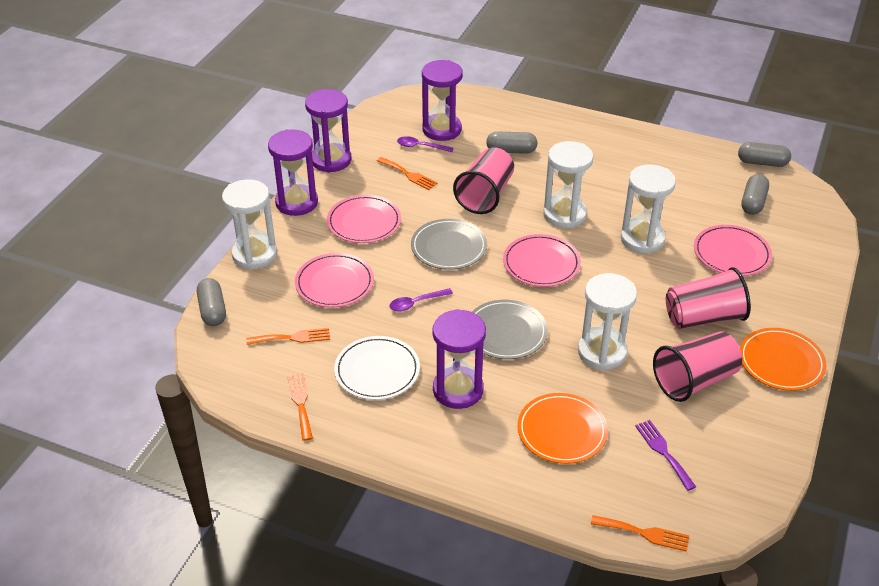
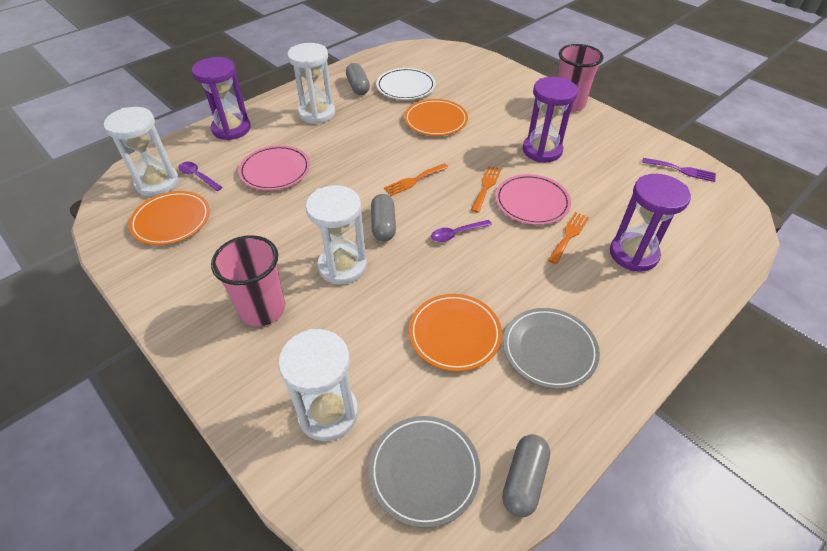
grey capsule: 4 -> 3
orange fork: 4 -> 3
orange plate: 2 -> 3
pink cup: 3 -> 2
pink plate: 4 -> 2
purple hourglass: 4 -> 3

